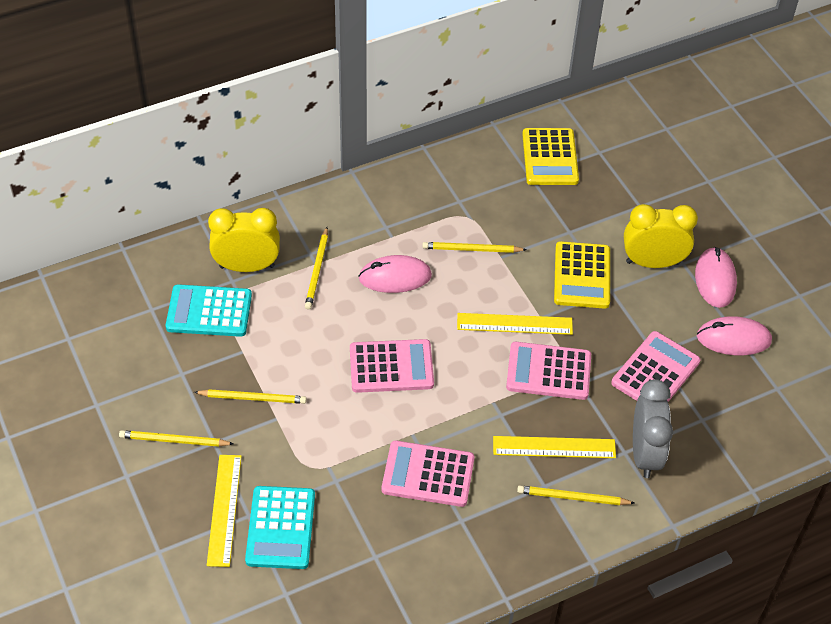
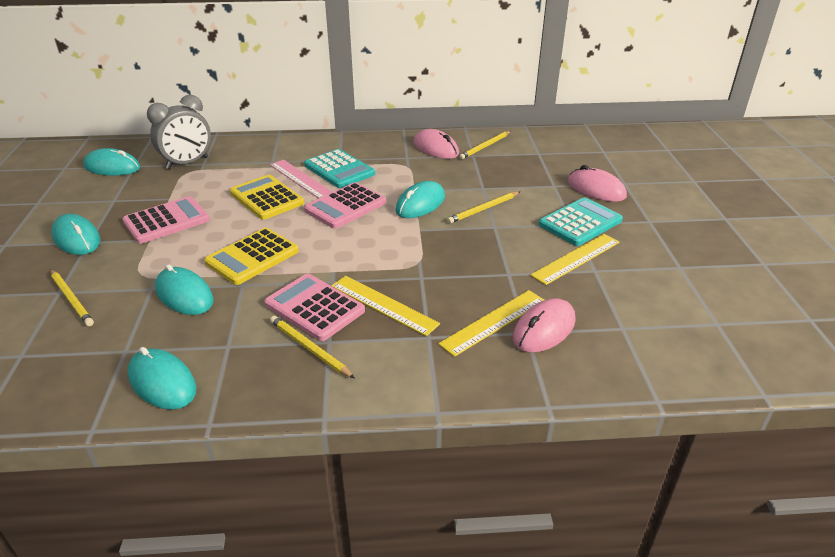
pink calculator: 4 -> 3
pink ruler: 0 -> 1
turquoise mouse: 0 -> 5
yellow clock: 2 -> 0
yellow pencil: 5 -> 4

